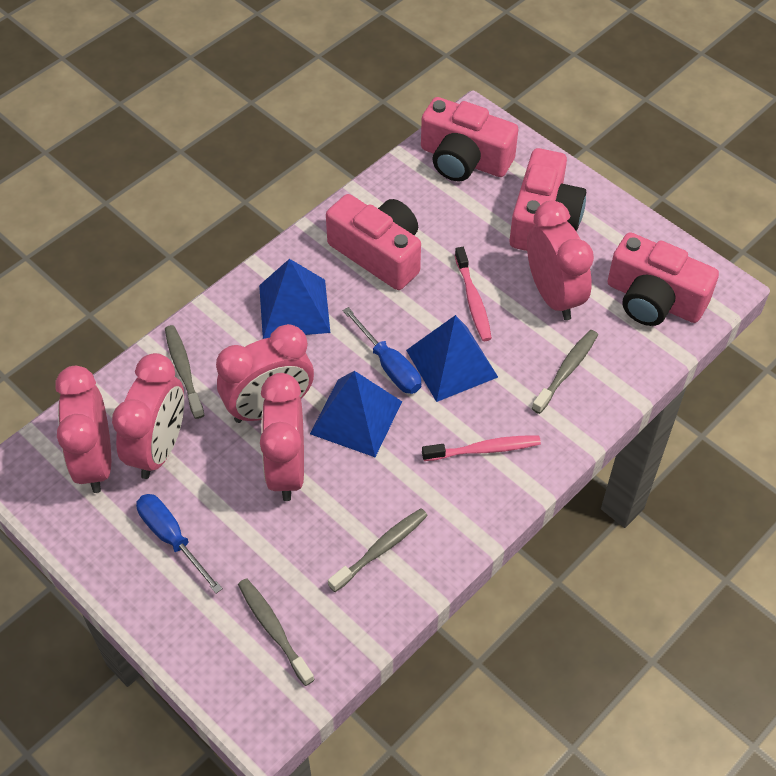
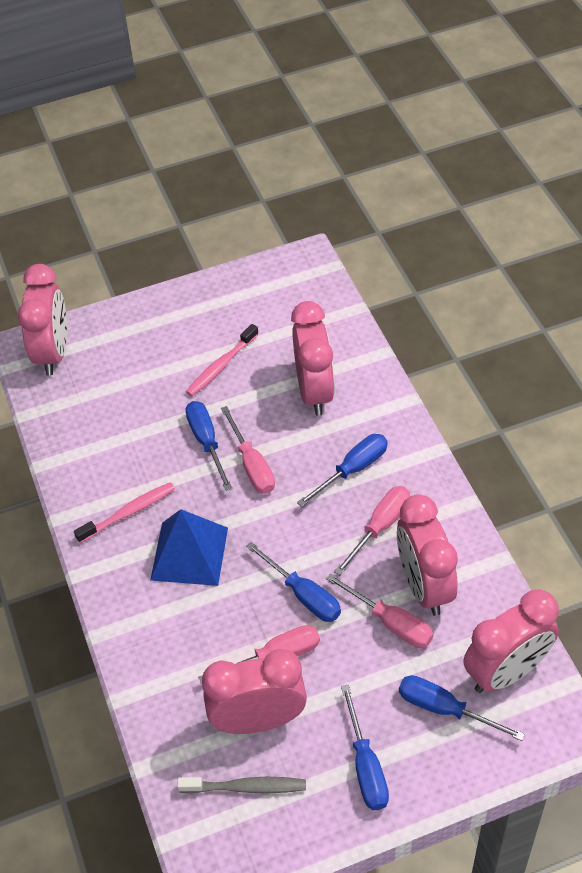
blue pyramid: 3 -> 1
blue screwdriver: 2 -> 5
grey toothbrush: 4 -> 1
pink camera: 4 -> 0
pink screwdriver: 0 -> 4

